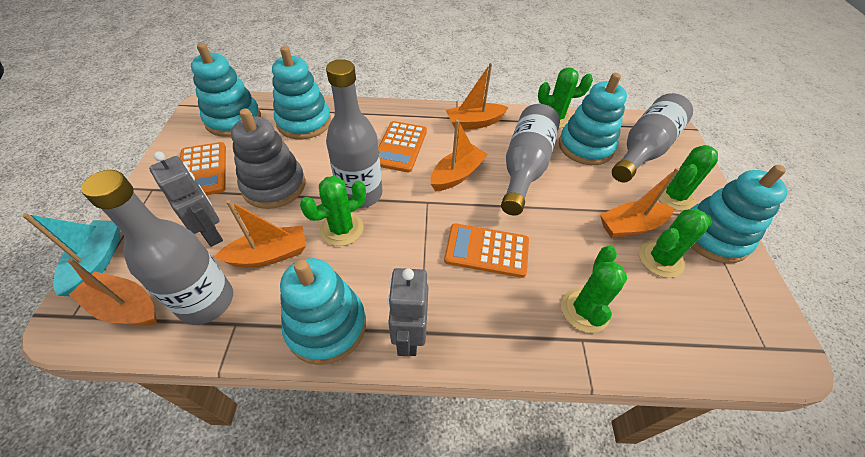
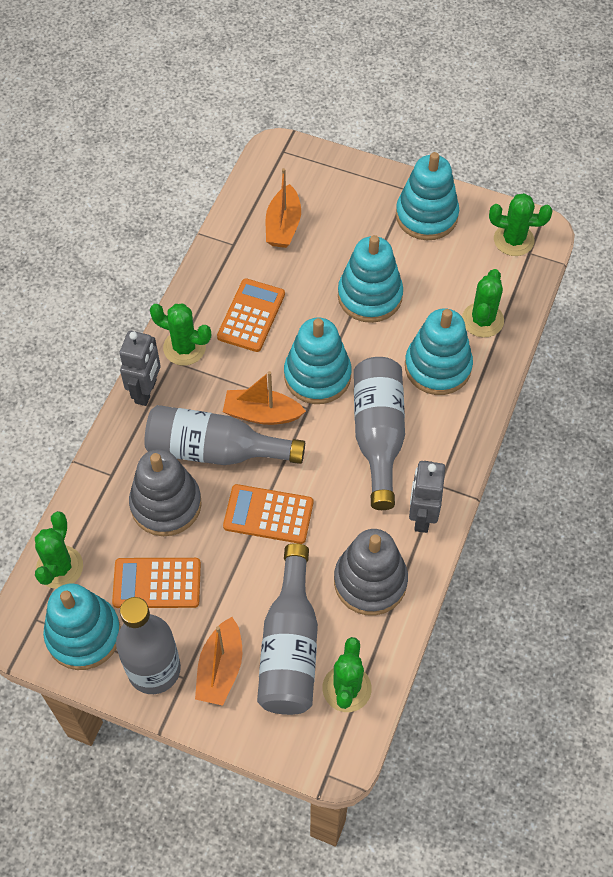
grey stacking toy: 1 -> 2
orange boat: 5 -> 3
turquoise boat: 1 -> 0

